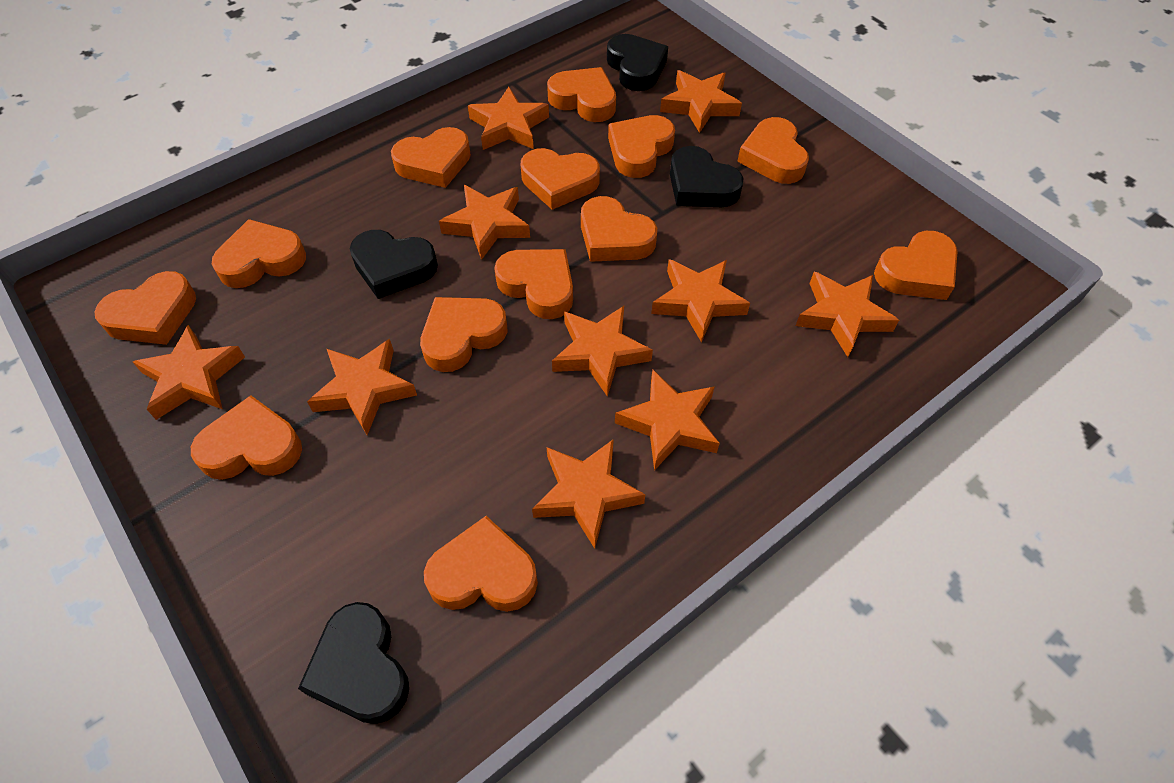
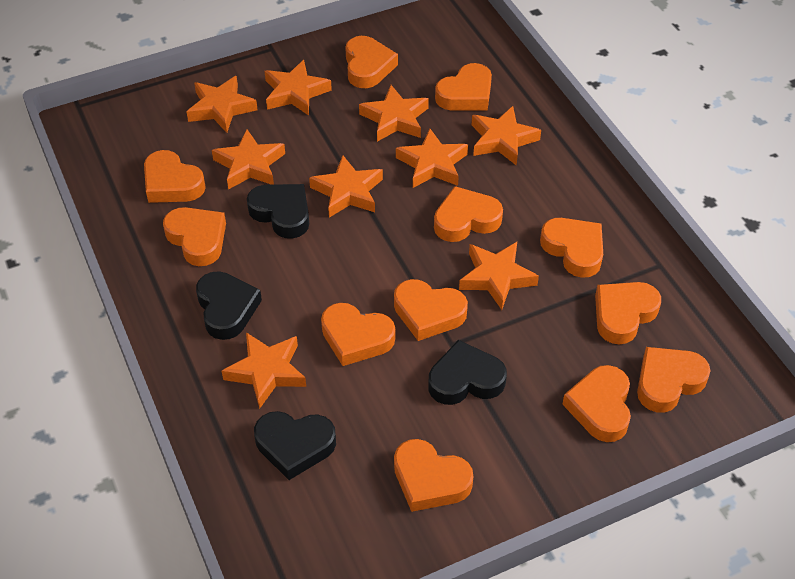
orange heart: 13 -> 12
orange star: 10 -> 9

